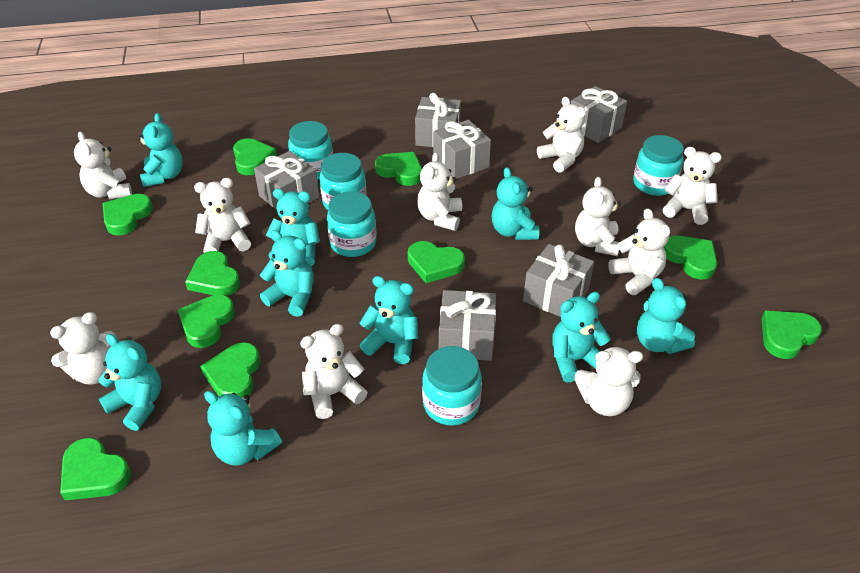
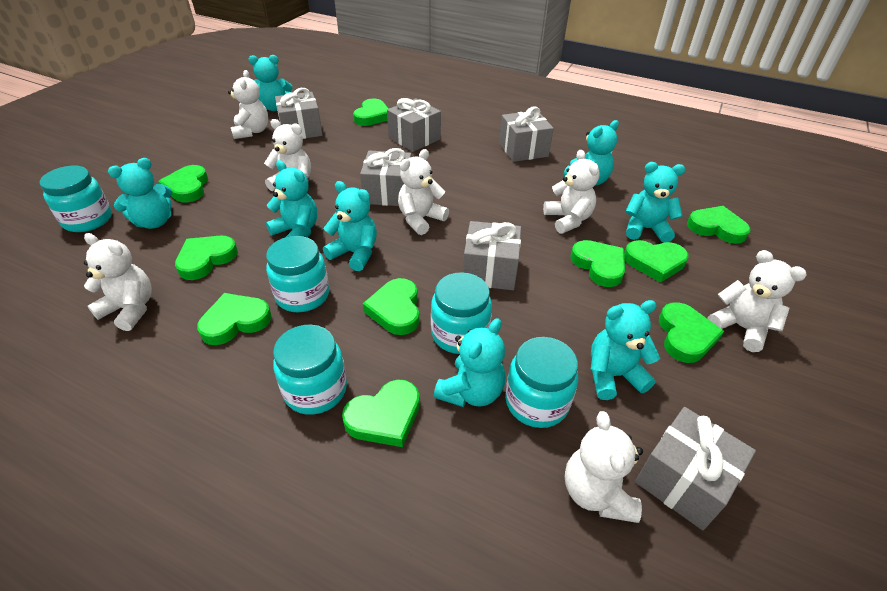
turquoise teddy bear: 9 -> 8
white teddy bear: 10 -> 7

